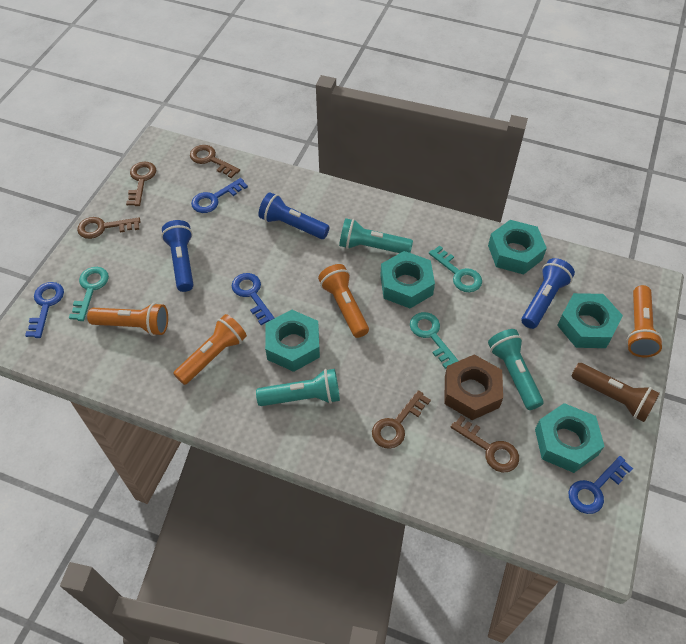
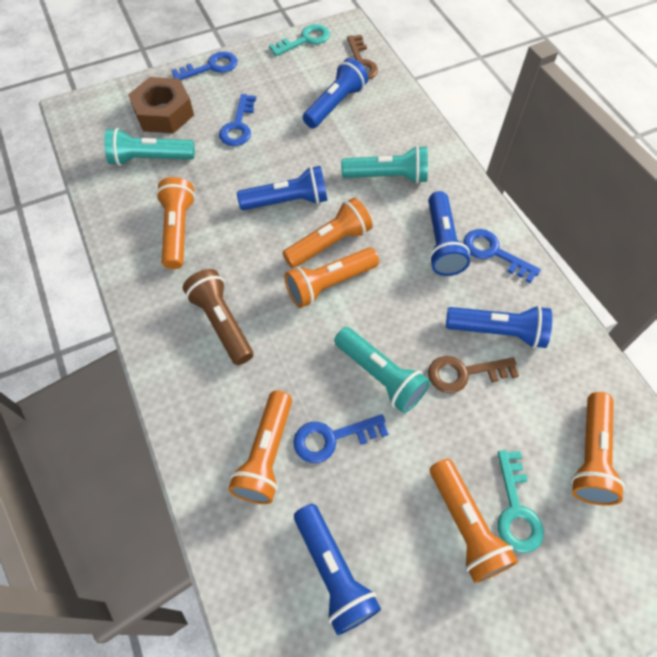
blue flashlight: 3 -> 5
brown key: 5 -> 2
orange flashlight: 4 -> 6
turquoise key: 3 -> 2
turquoise nut: 5 -> 0

